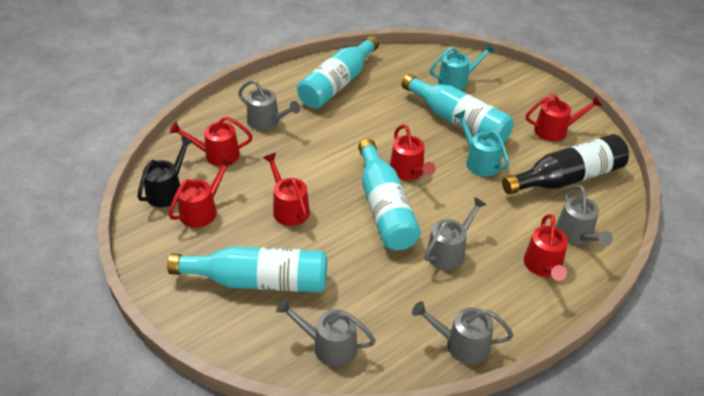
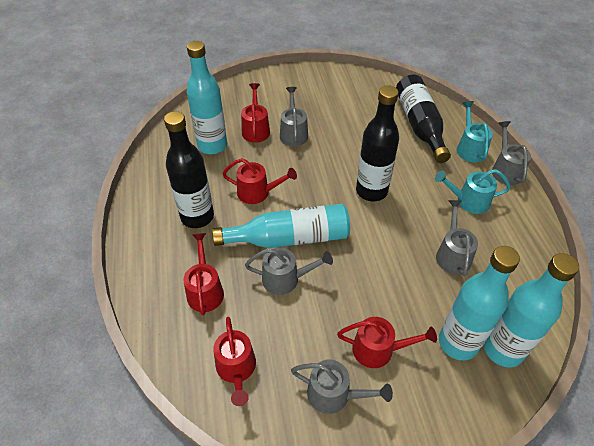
black bottle: 1 -> 3
black watering can: 1 -> 0
red watering can: 6 -> 5

